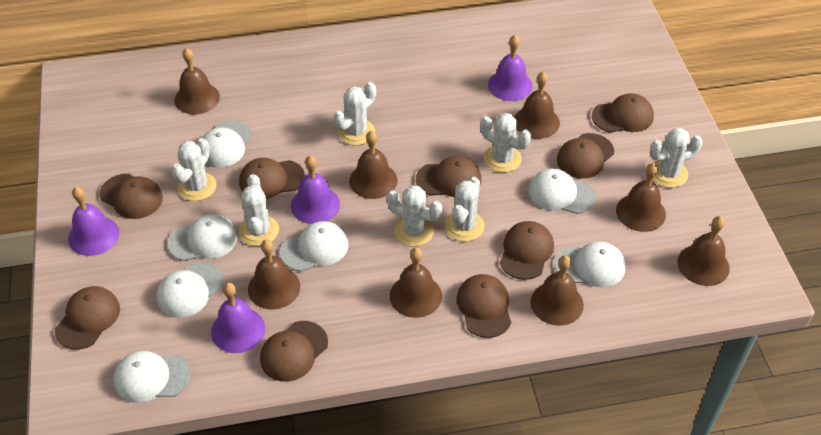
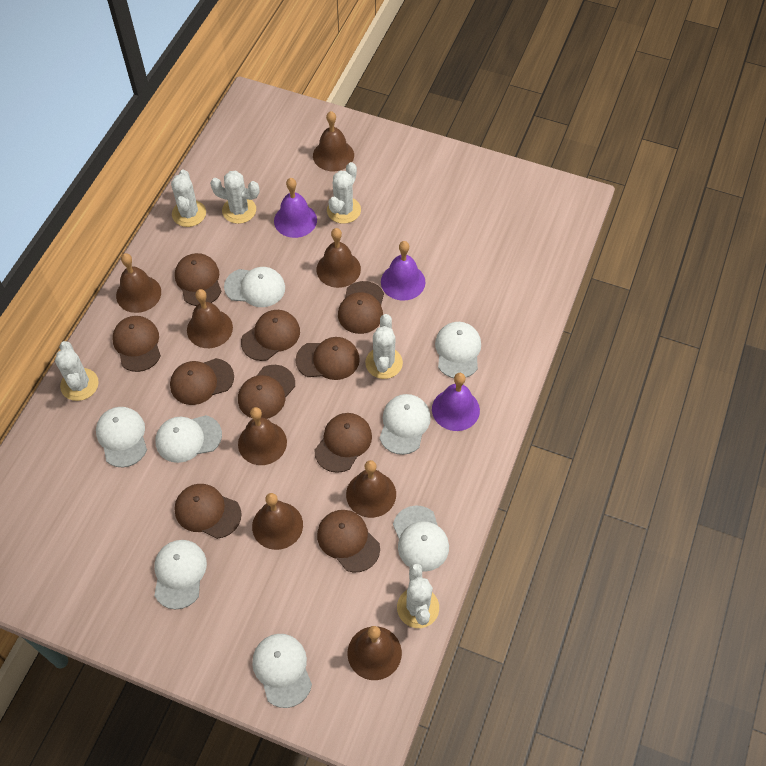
brown cap: 9 -> 10
purple bell: 4 -> 3
white cactus: 7 -> 6
white cap: 7 -> 8

